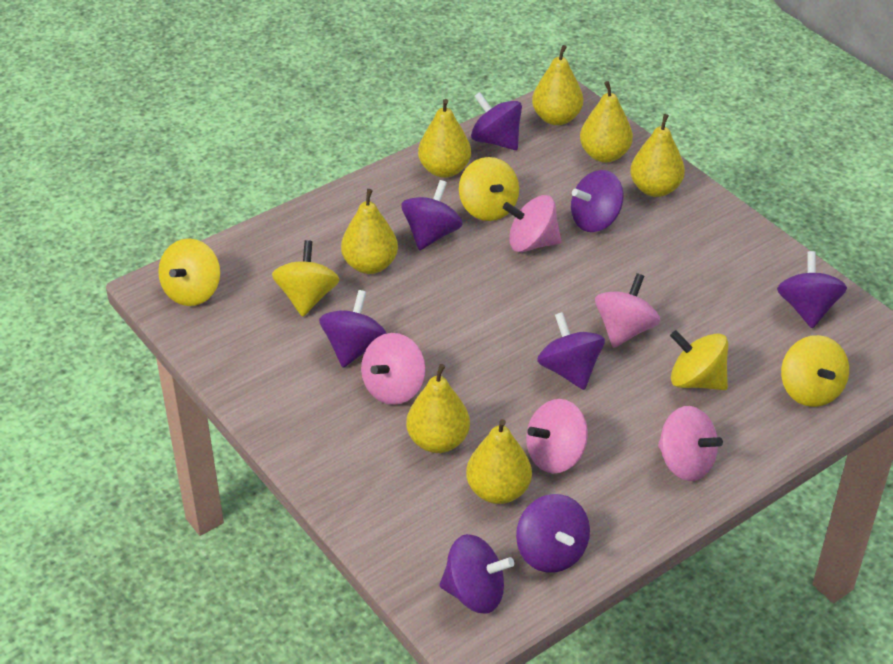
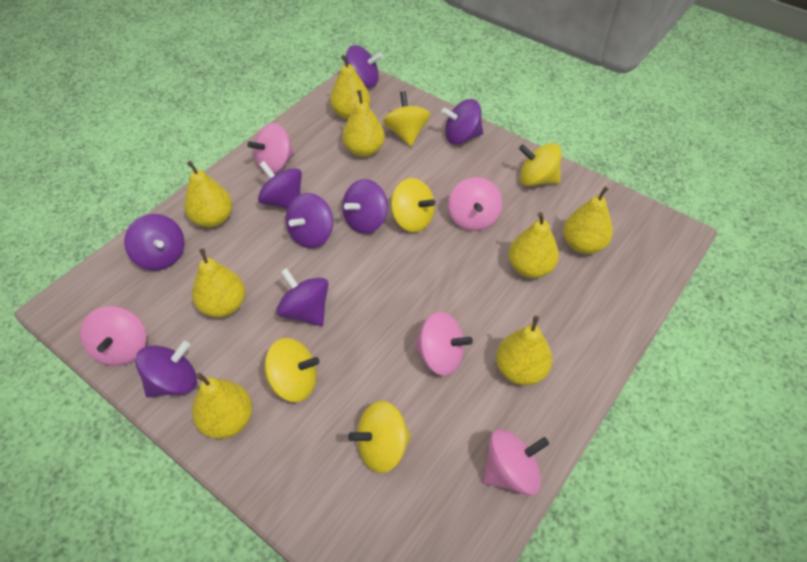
yellow pear: 7 -> 8

